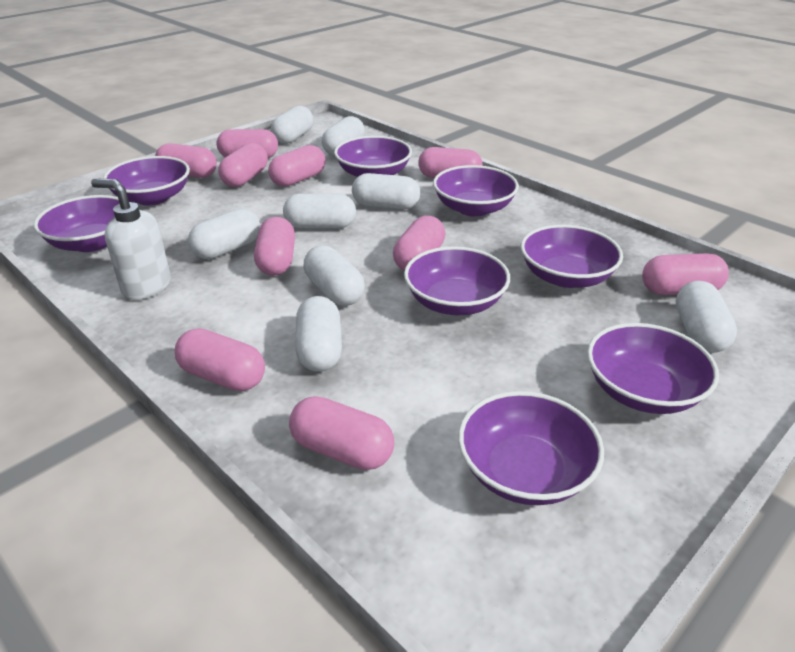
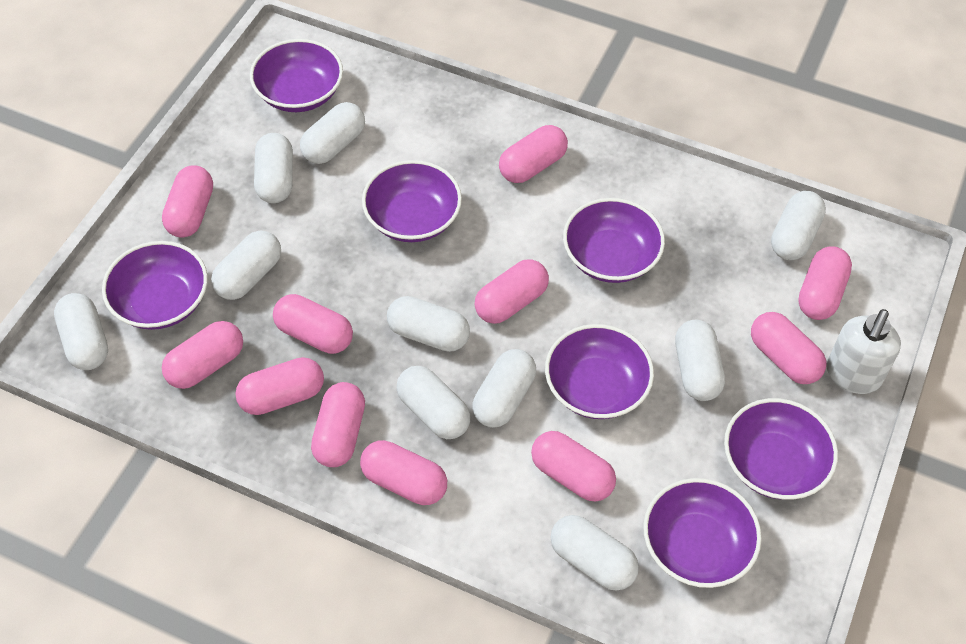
pink capsule: 10 -> 11
purple bowl: 8 -> 7
white capsule: 8 -> 10

